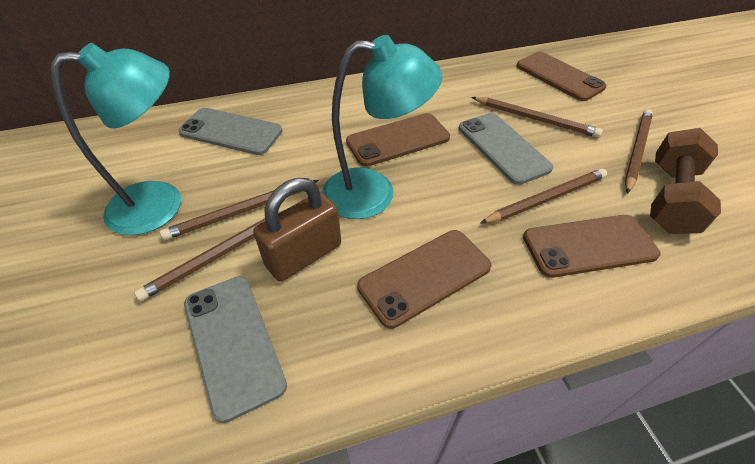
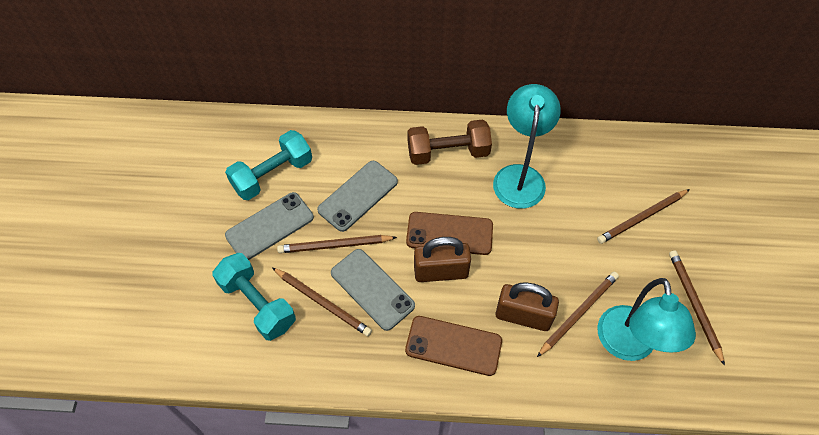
brown padlock: 1 -> 2
brown phone: 4 -> 2
turquoise dumbbell: 0 -> 2

